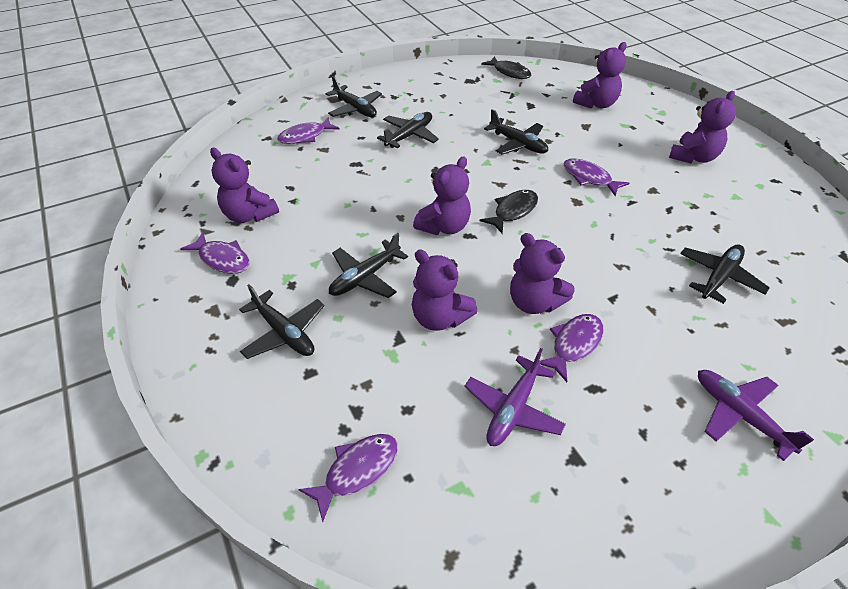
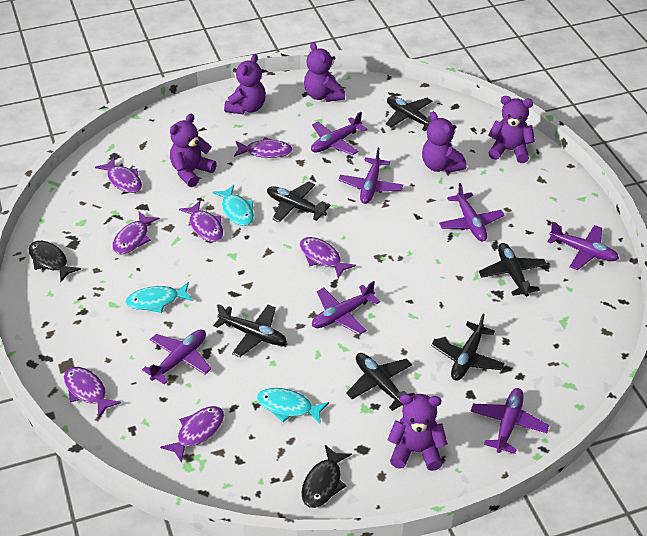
purple fish: 5 -> 7
purple plane: 2 -> 7
turquoise fish: 0 -> 3

